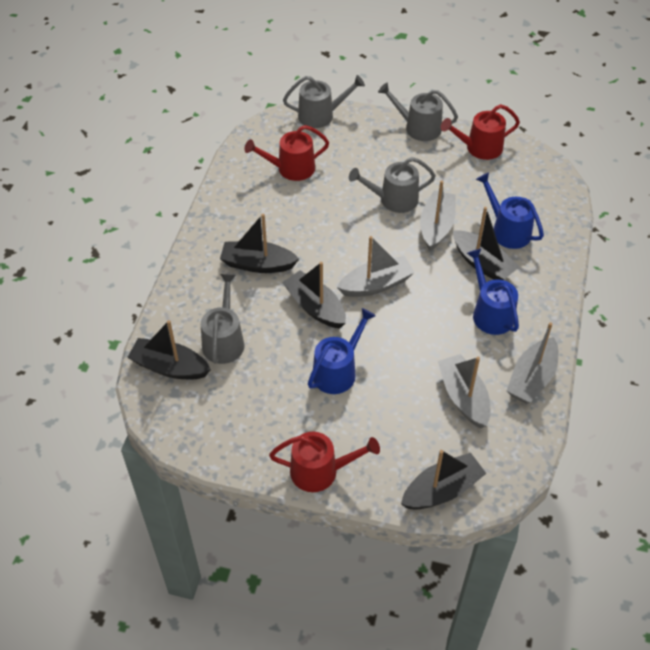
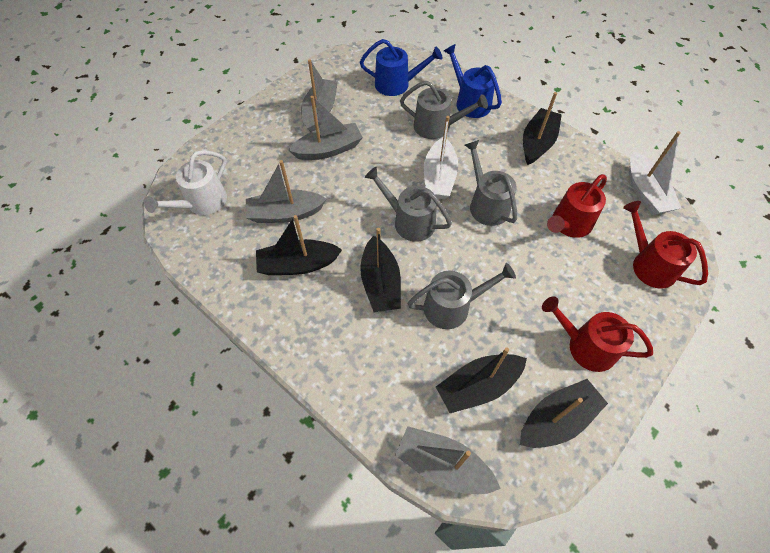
blue watering can: 3 -> 2
white boat: 0 -> 2
white watering can: 0 -> 1

